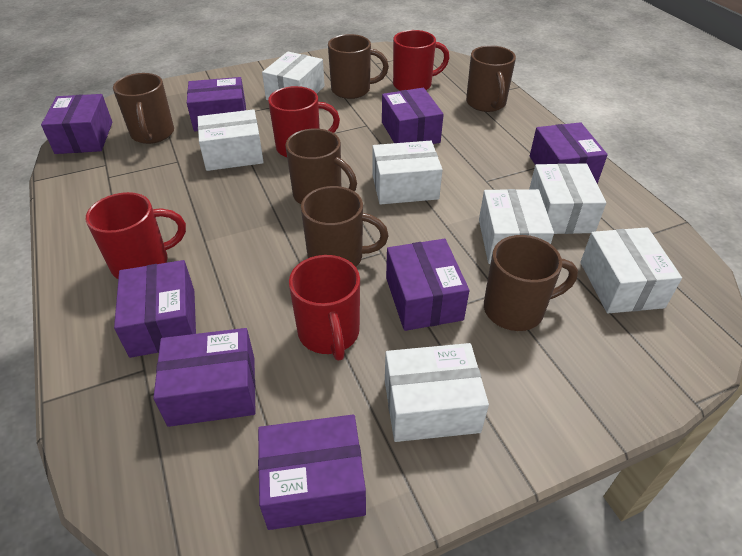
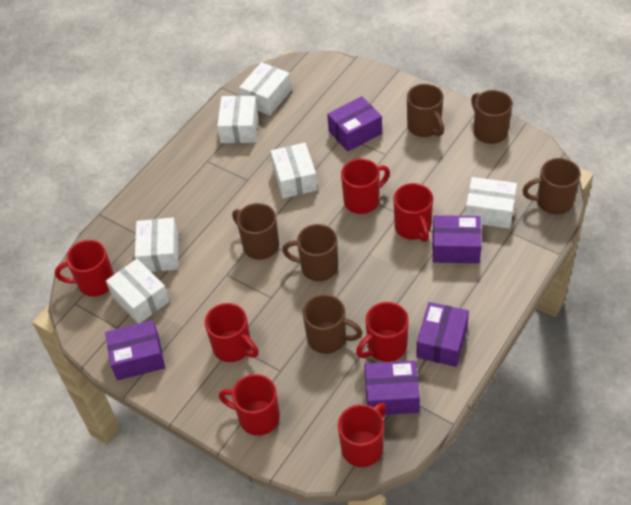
purple box: 8 -> 5
red mug: 4 -> 7
white box: 7 -> 6

